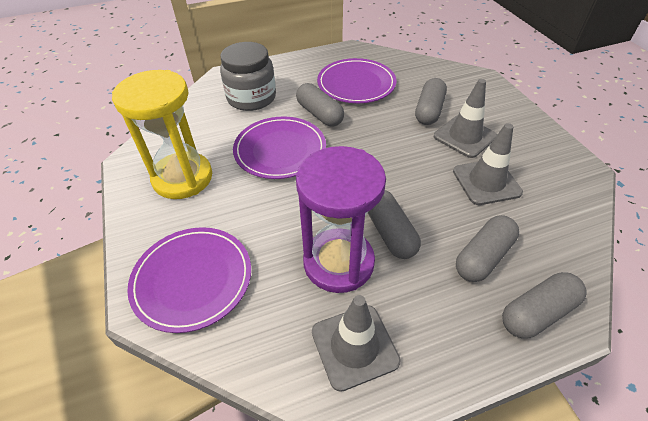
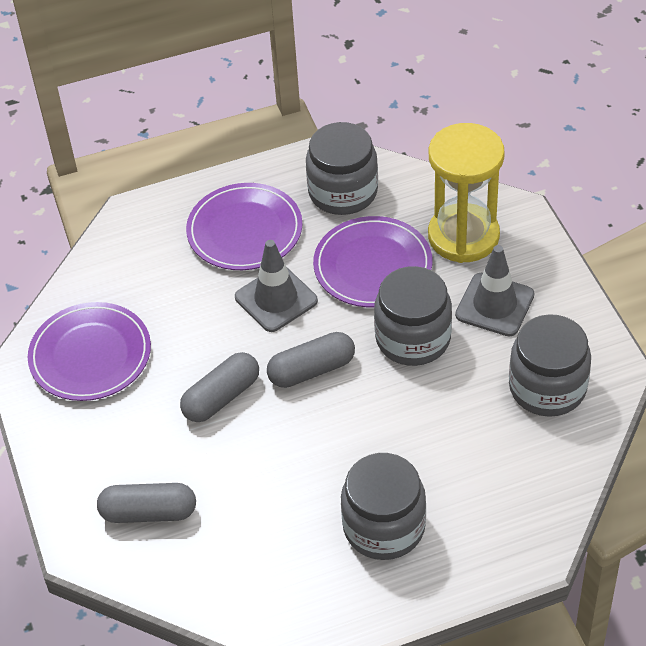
grey capsule: 5 -> 3
grey jar: 1 -> 4
grey traffic cone: 3 -> 2
purple hourglass: 1 -> 0

